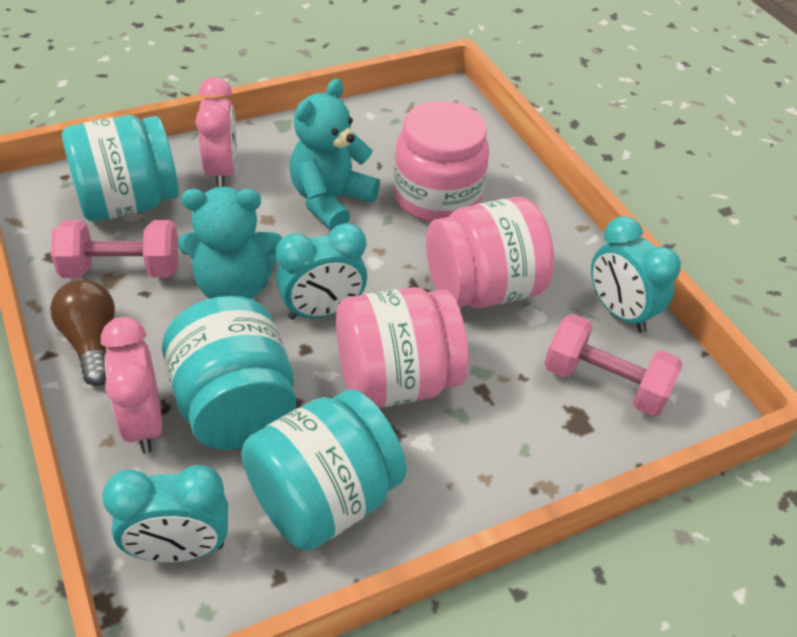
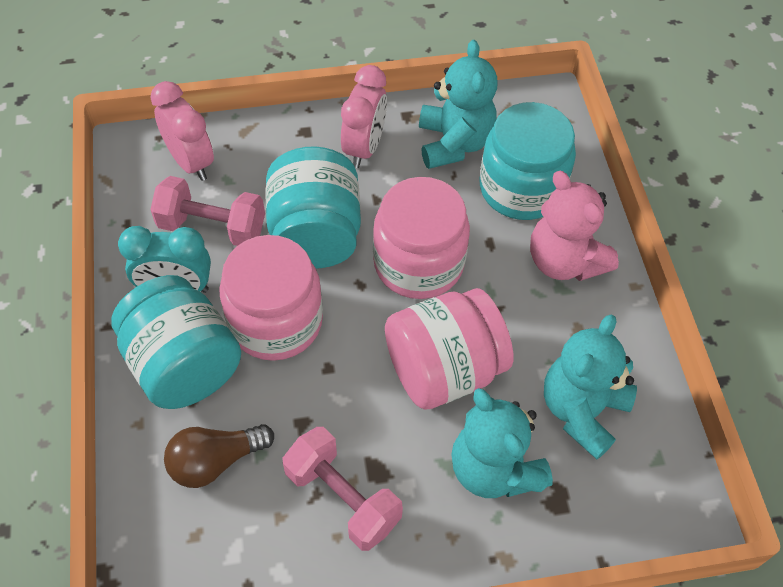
pink teddy bear: 0 -> 1
turquoise clock: 3 -> 1
turquoise teddy bear: 2 -> 3

